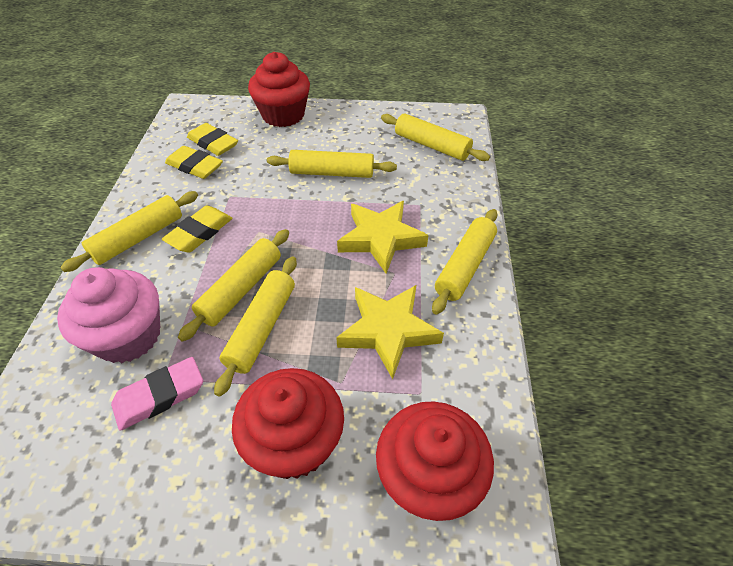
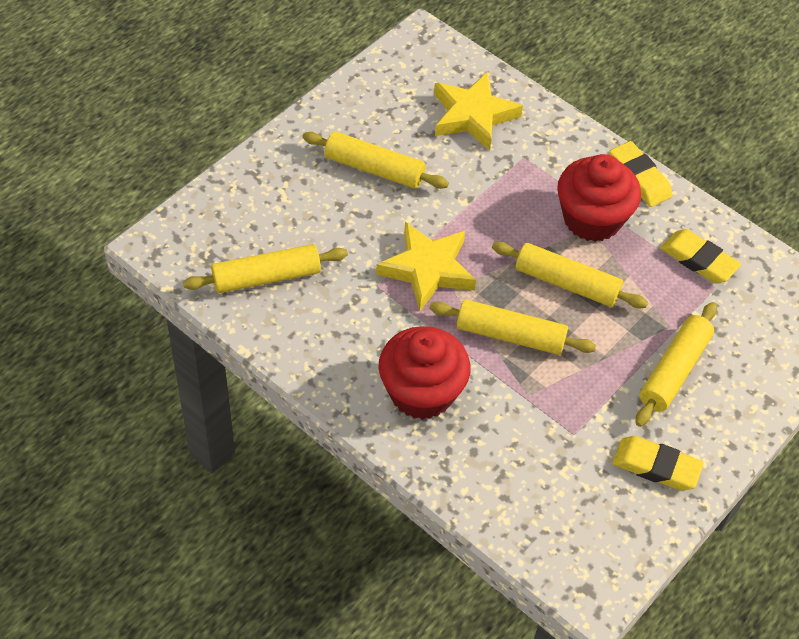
pink cupcake: 1 -> 0
pink eraser: 1 -> 0
red cupcake: 3 -> 2
yellow rolling pin: 6 -> 5

